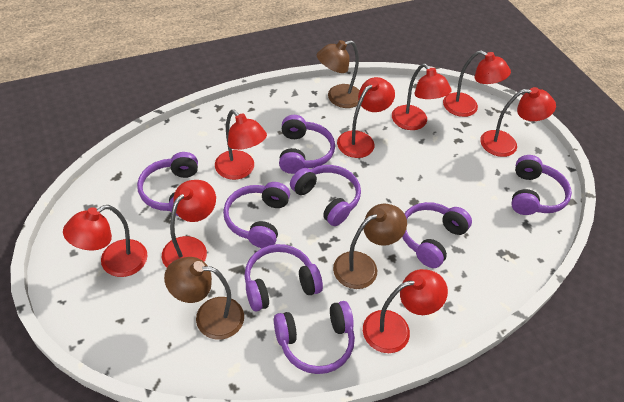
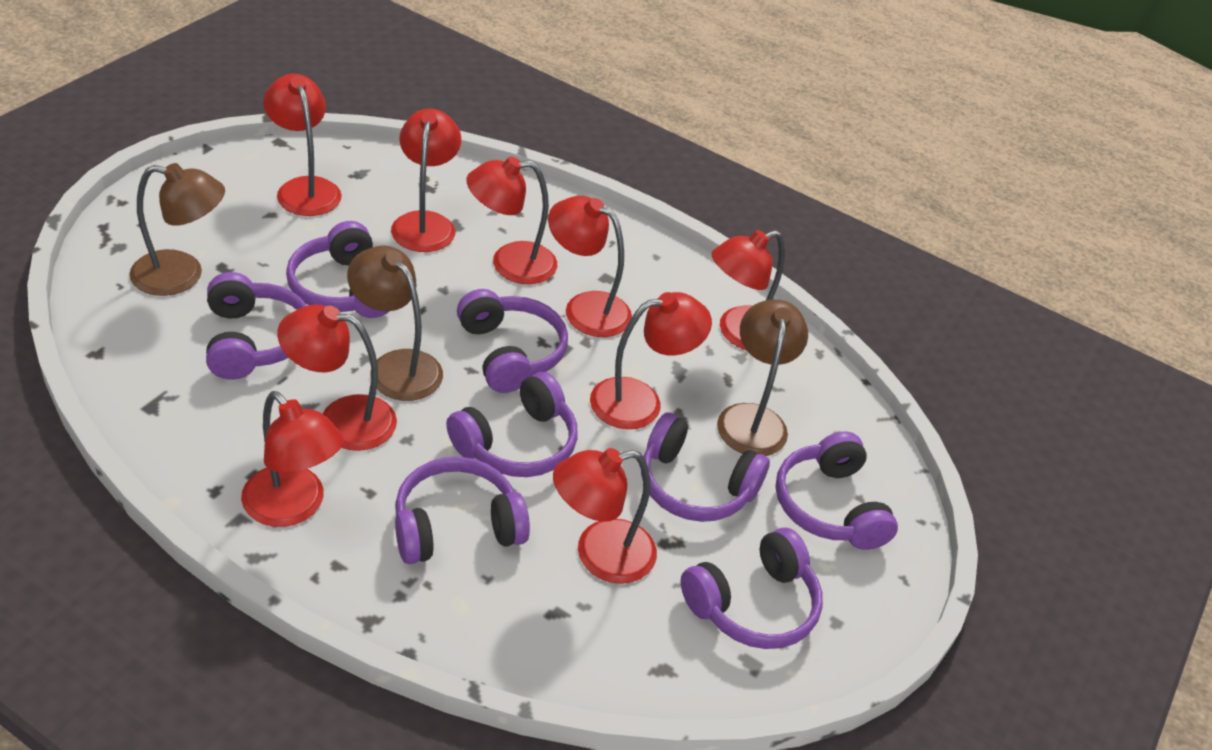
red lamp: 8 -> 9

